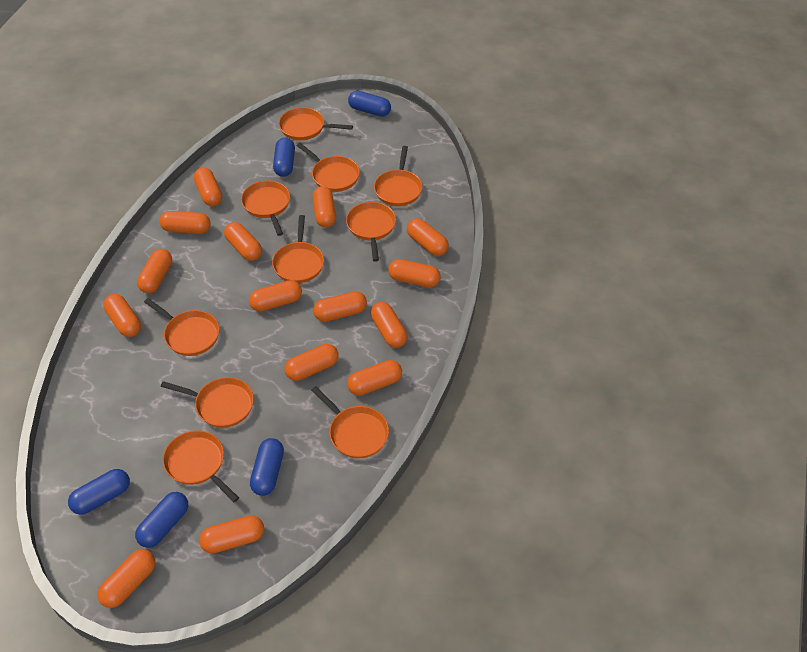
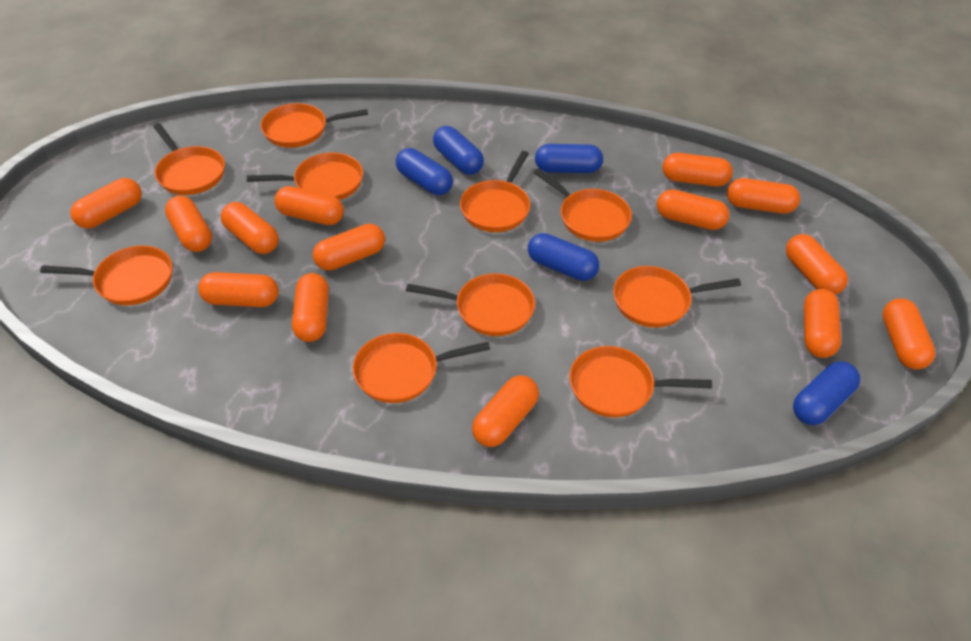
orange capsule: 15 -> 14

